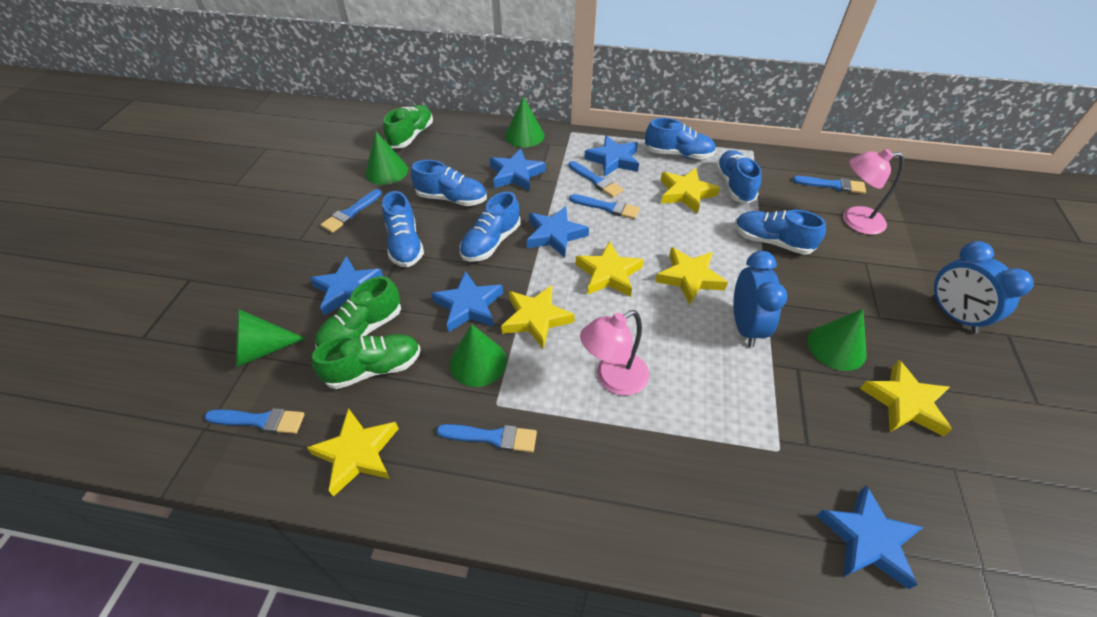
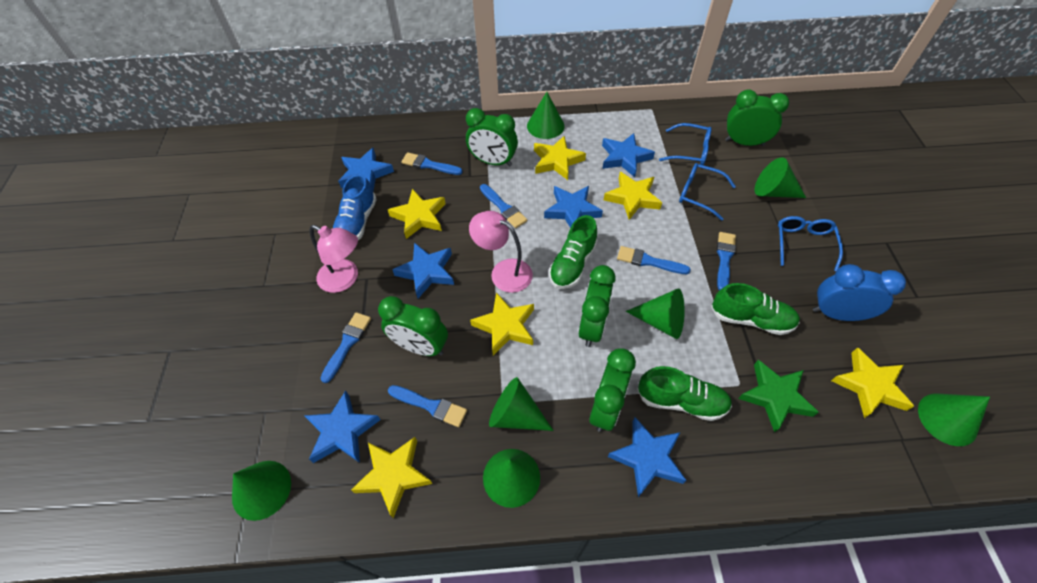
blue clock: 2 -> 1
blue glasses: 0 -> 3
blue shoe: 6 -> 1
green clock: 0 -> 5
green cone: 5 -> 7
green star: 0 -> 1

